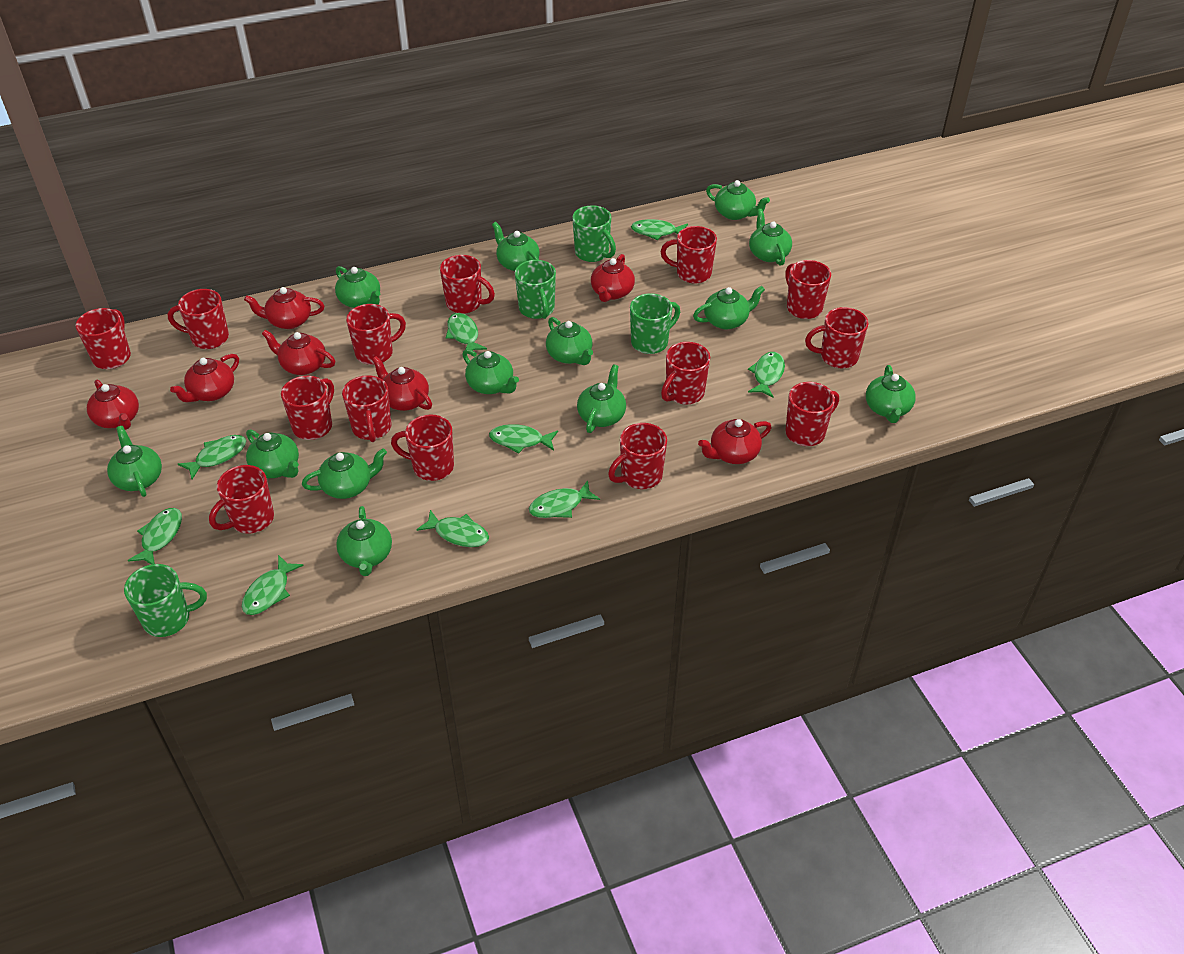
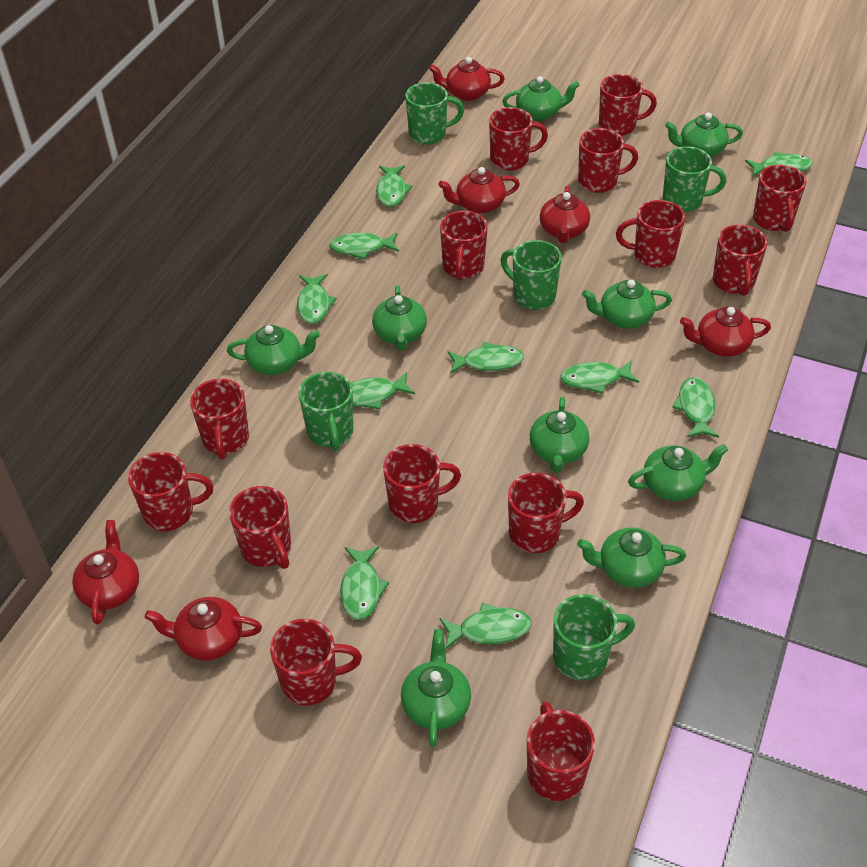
green fish: 9 -> 10
green mug: 4 -> 5
green teapot: 13 -> 9
red teapot: 7 -> 6

